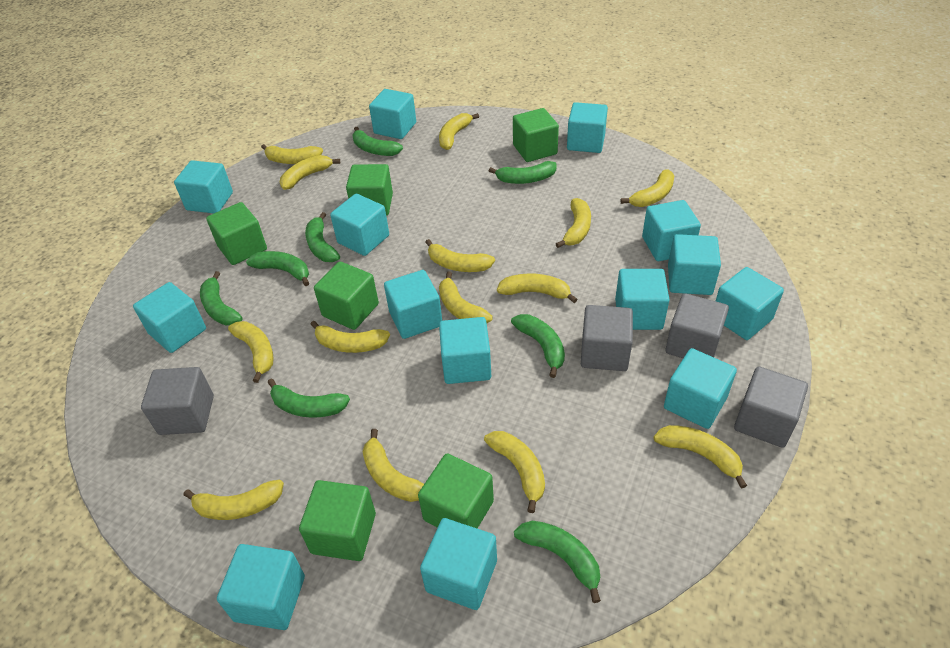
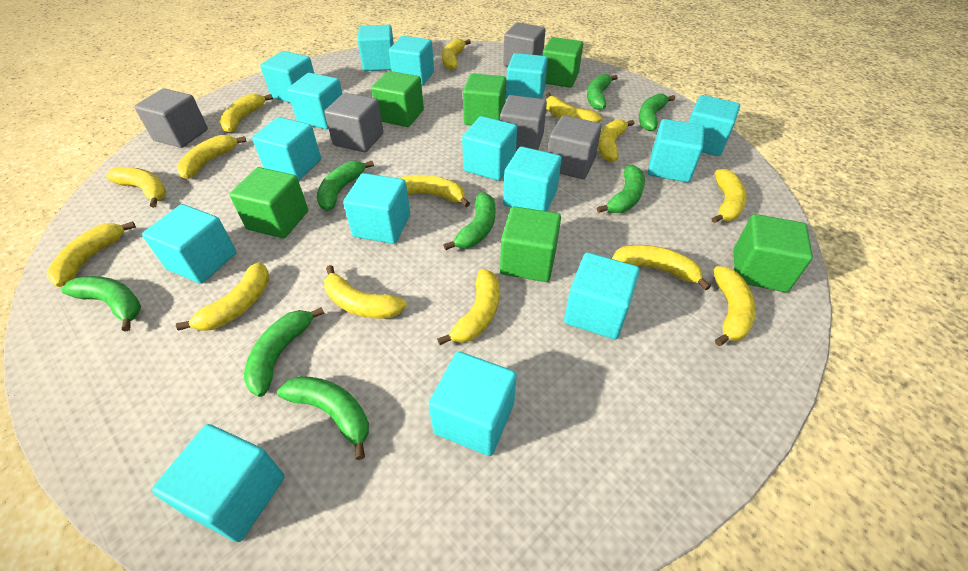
grey cube: 4 -> 5
turquoise cube: 14 -> 15

